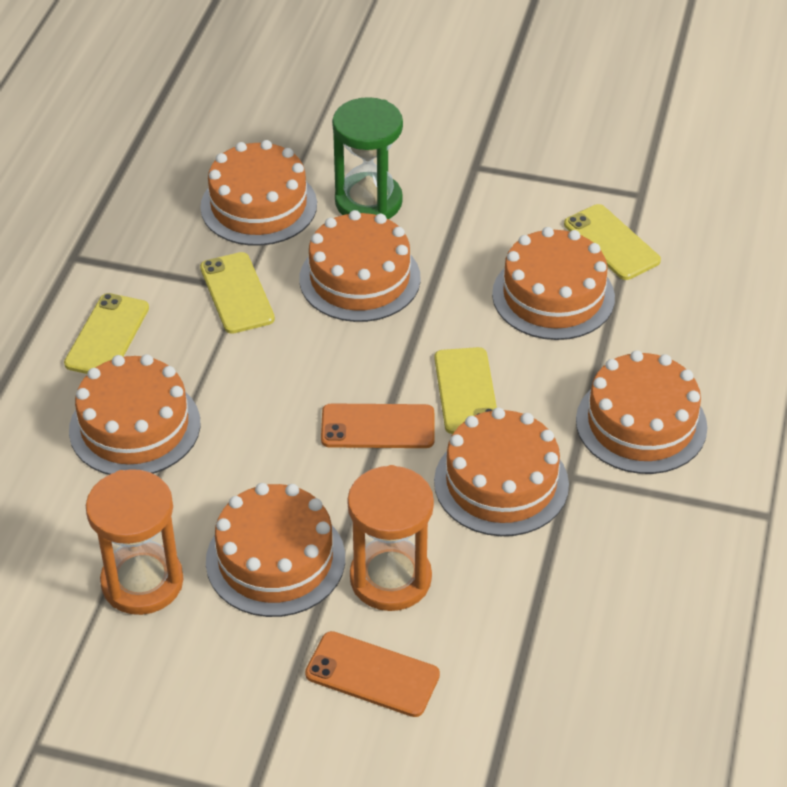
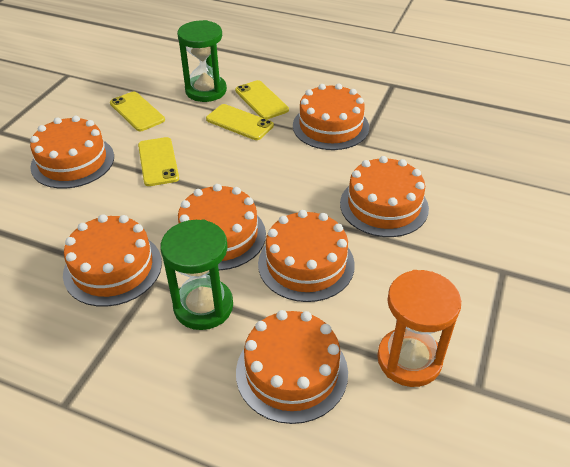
green hourglass: 1 -> 2
orange hourglass: 2 -> 1
orange phone: 2 -> 0

